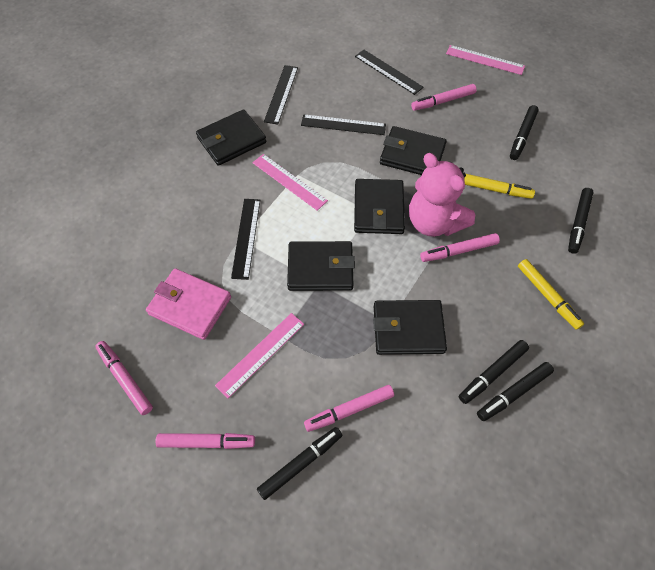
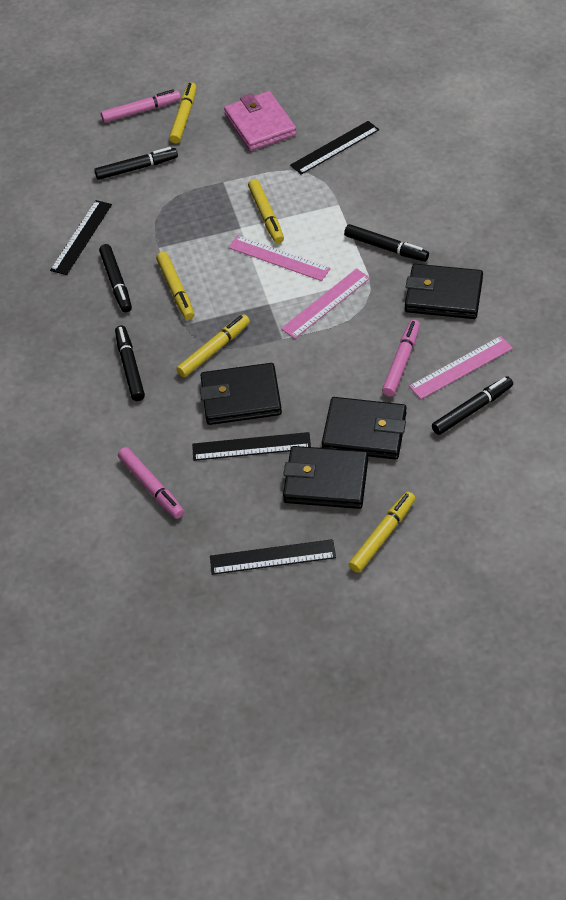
black wallet: 5 -> 4
pink marker: 5 -> 3
pink teddy bear: 1 -> 0
yellow marker: 2 -> 5

